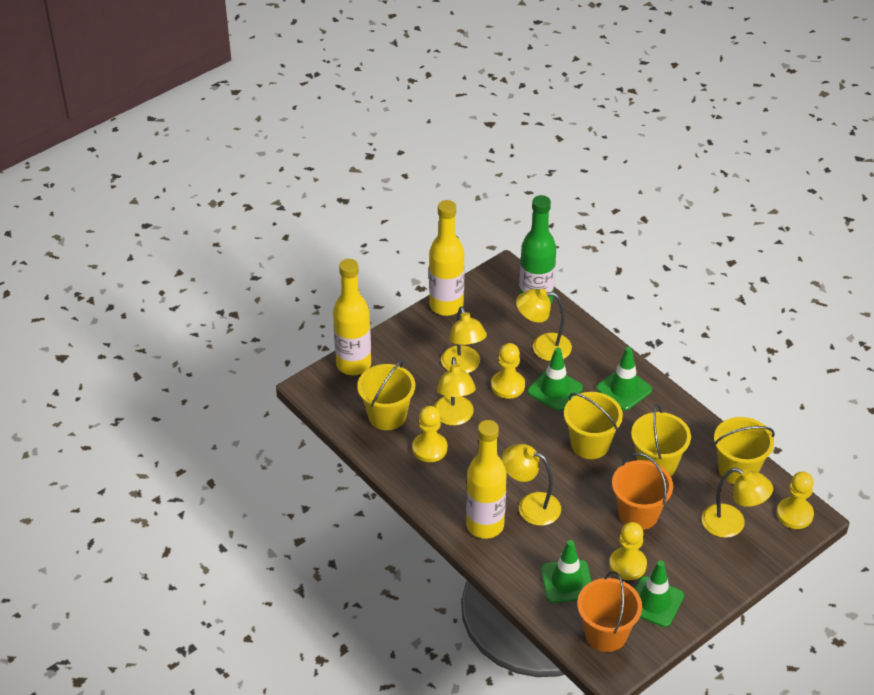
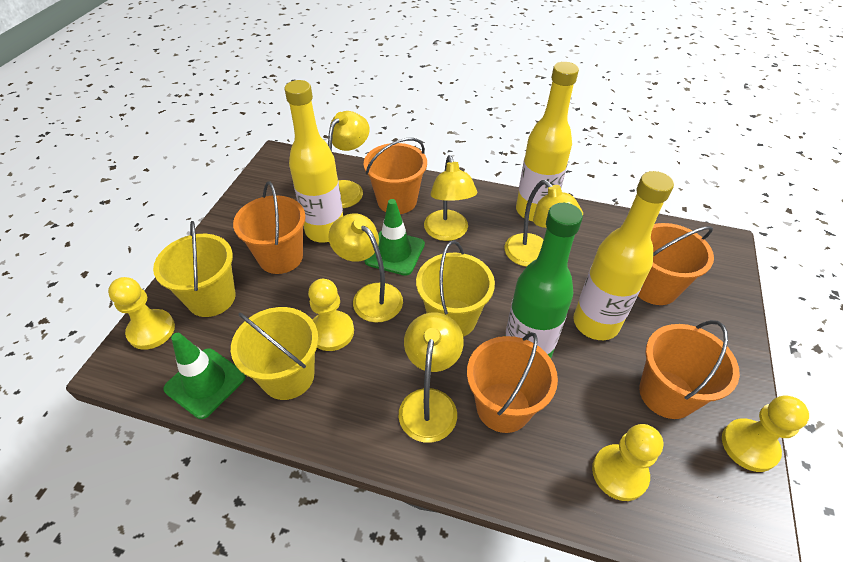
green traffic cone: 4 -> 2
orange bucket: 2 -> 5
yellow bucket: 4 -> 3

